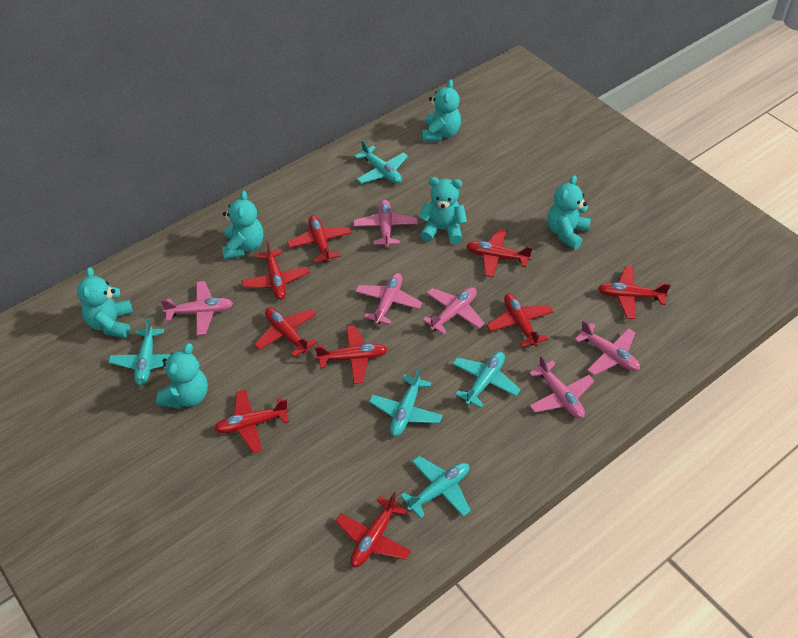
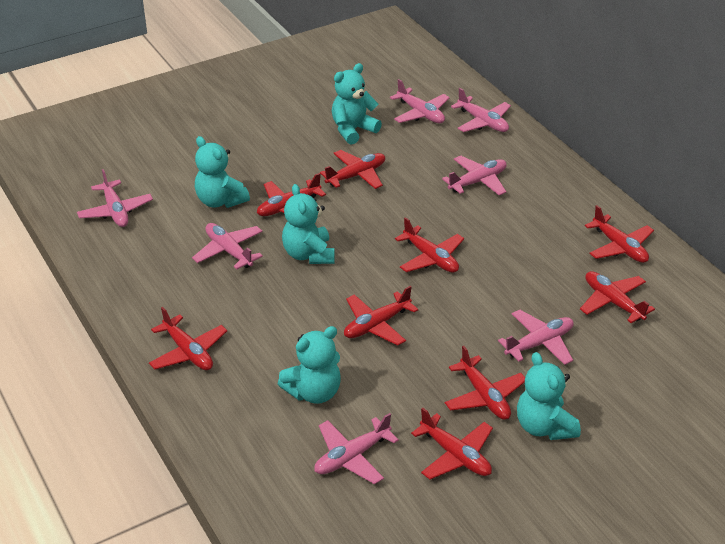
pink plane: 6 -> 7
turquoise plane: 5 -> 0
turquoise teddy bear: 6 -> 5

